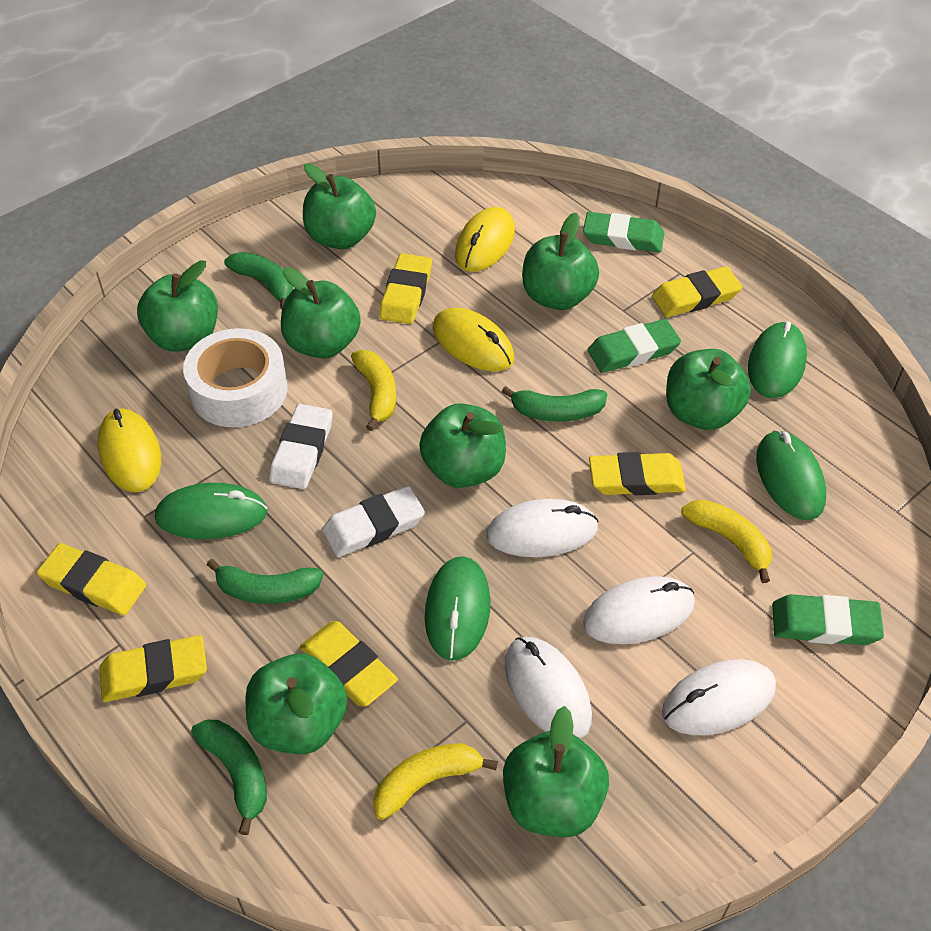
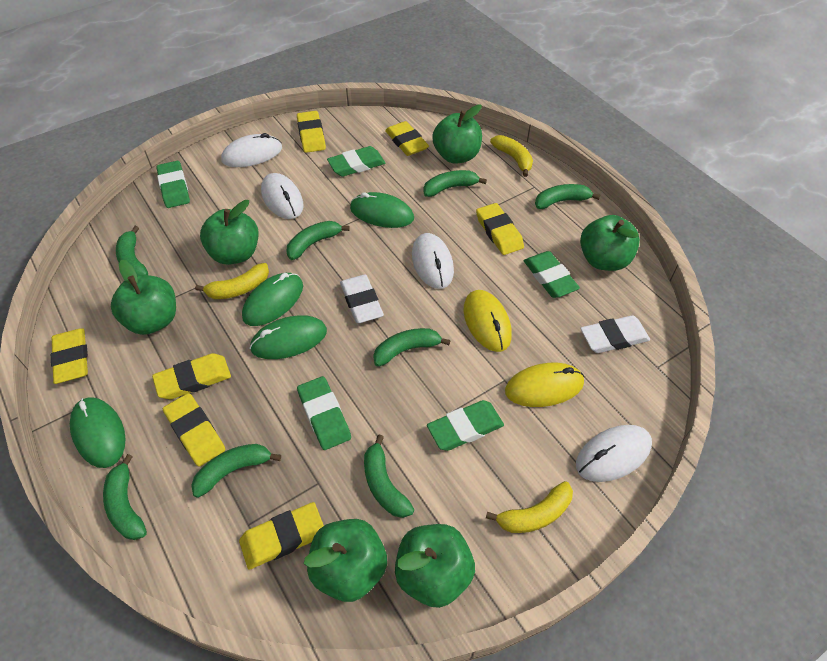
green apple: 8 -> 6
green banana: 4 -> 8
green eraser: 3 -> 5
white tape: 1 -> 0
yellow eraser: 6 -> 7
yellow mouse: 3 -> 2

